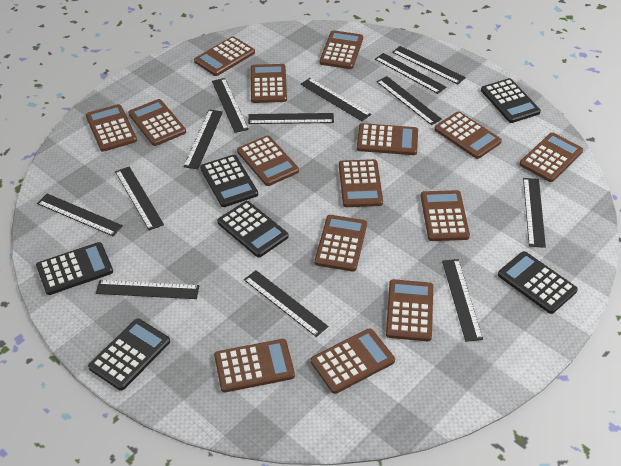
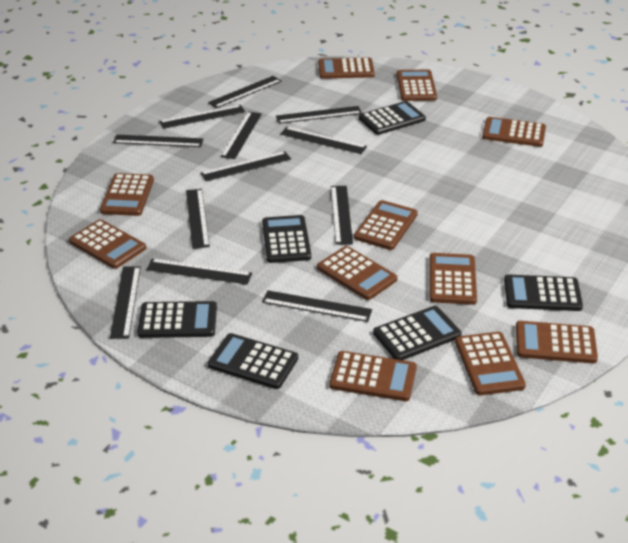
black ruler: 13 -> 12
brown calculator: 15 -> 11

